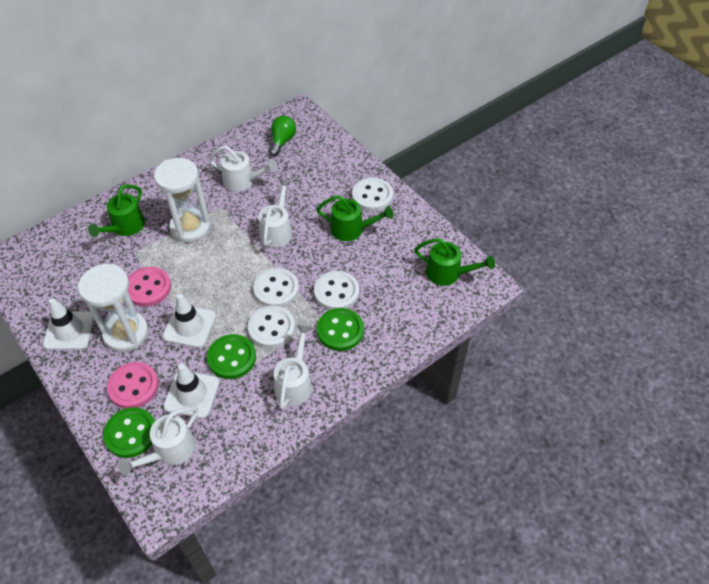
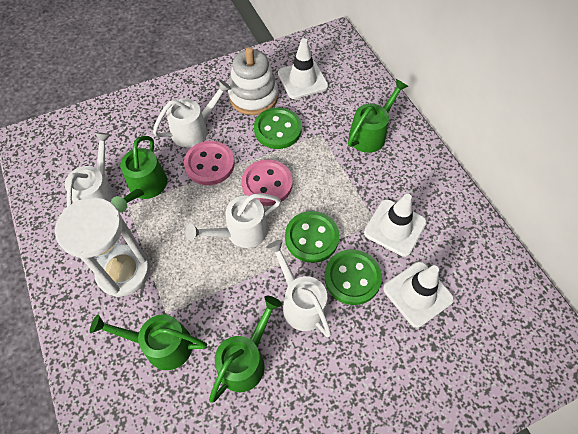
green light bulb: 1 -> 0
green watering can: 3 -> 4
white button: 4 -> 0
white hourglass: 2 -> 1
white stacking toy: 0 -> 1

